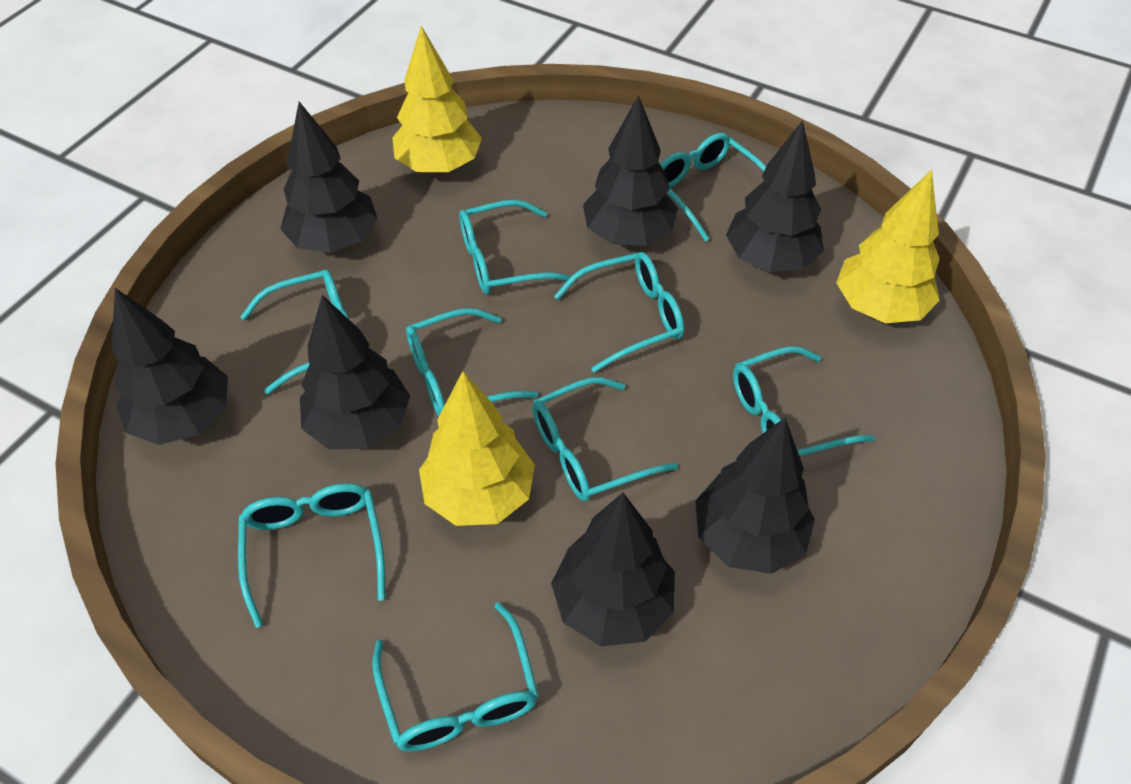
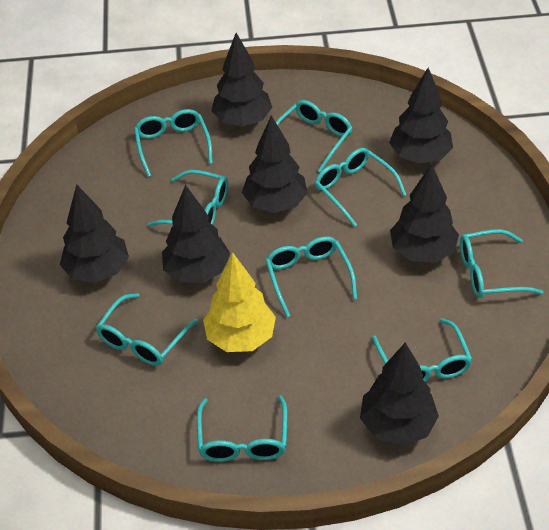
yellow tree: 3 -> 1

